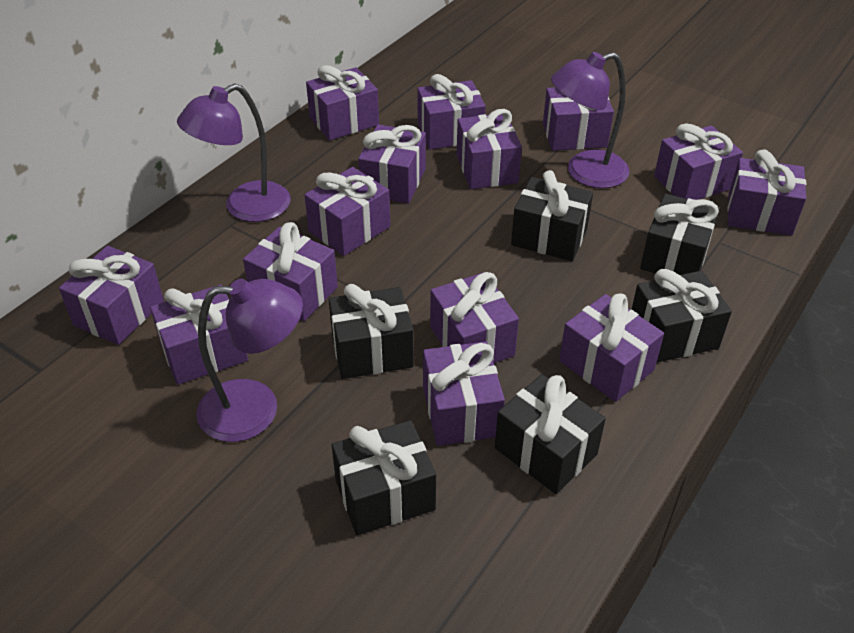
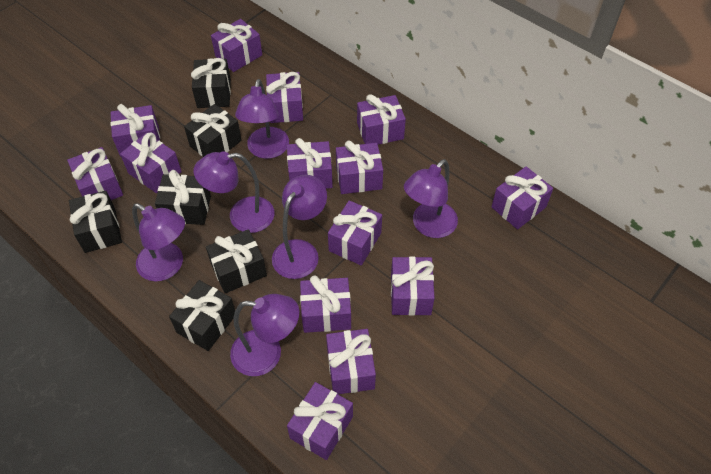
purple lamp: 3 -> 6

